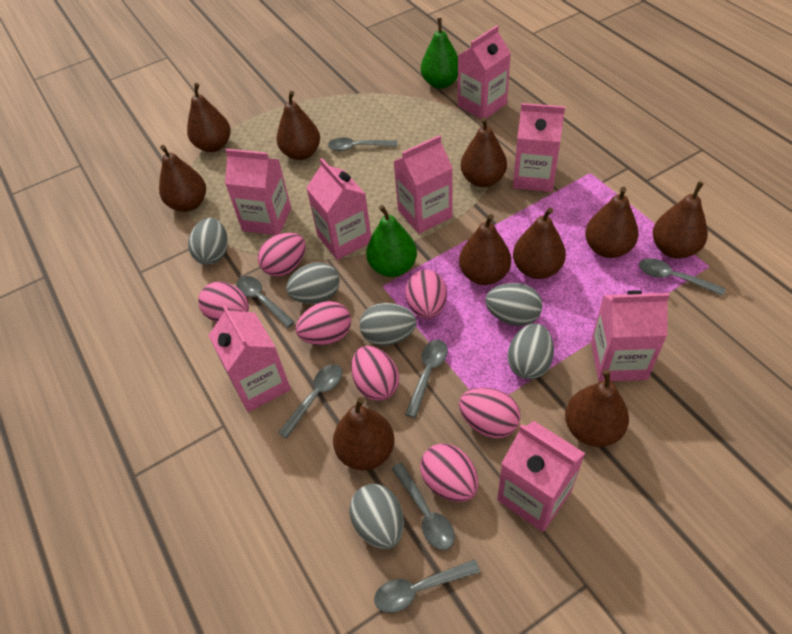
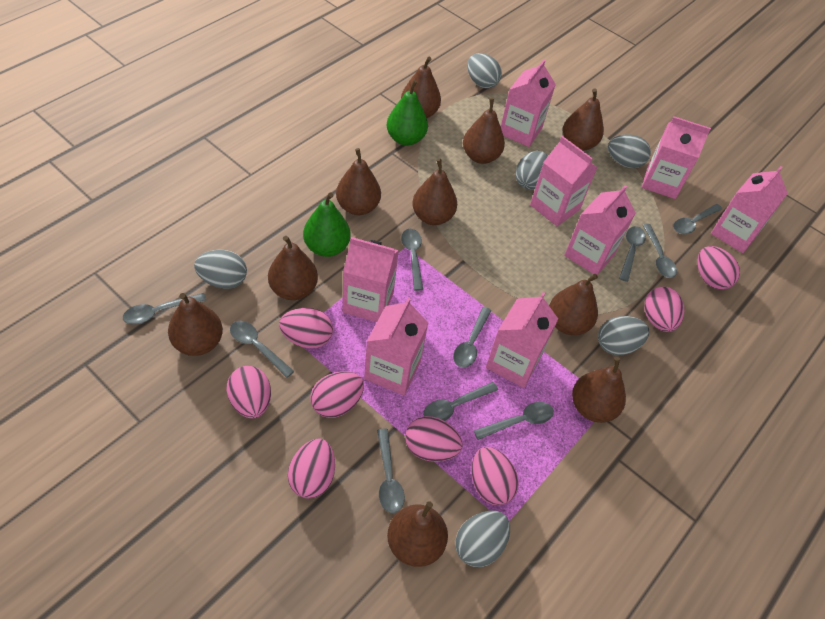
grey spoon: 7 -> 10
pink egg: 7 -> 8

